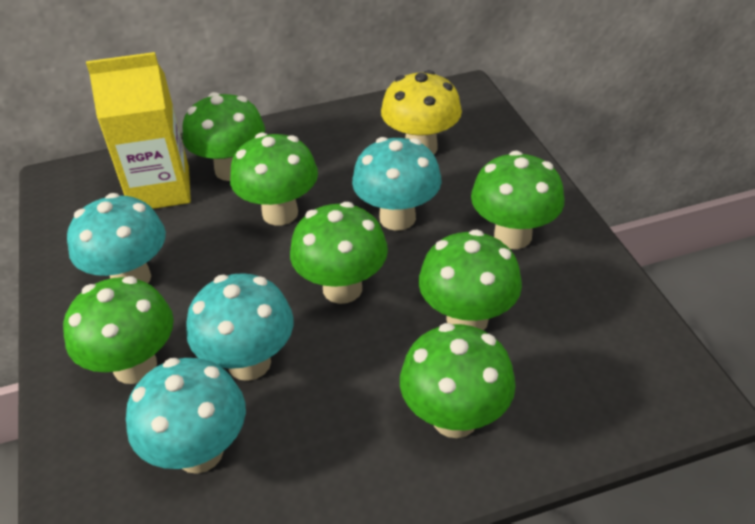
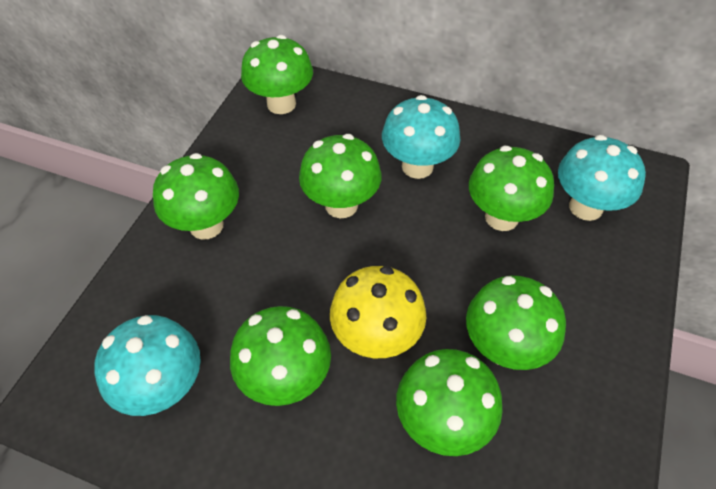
turquoise mushroom: 4 -> 3
yellow carton: 1 -> 0

